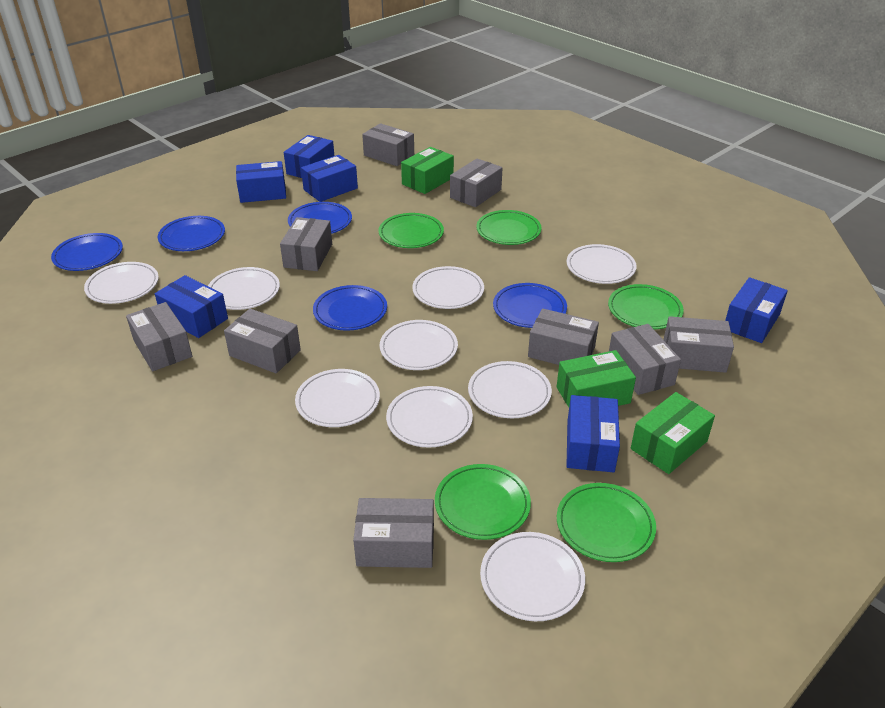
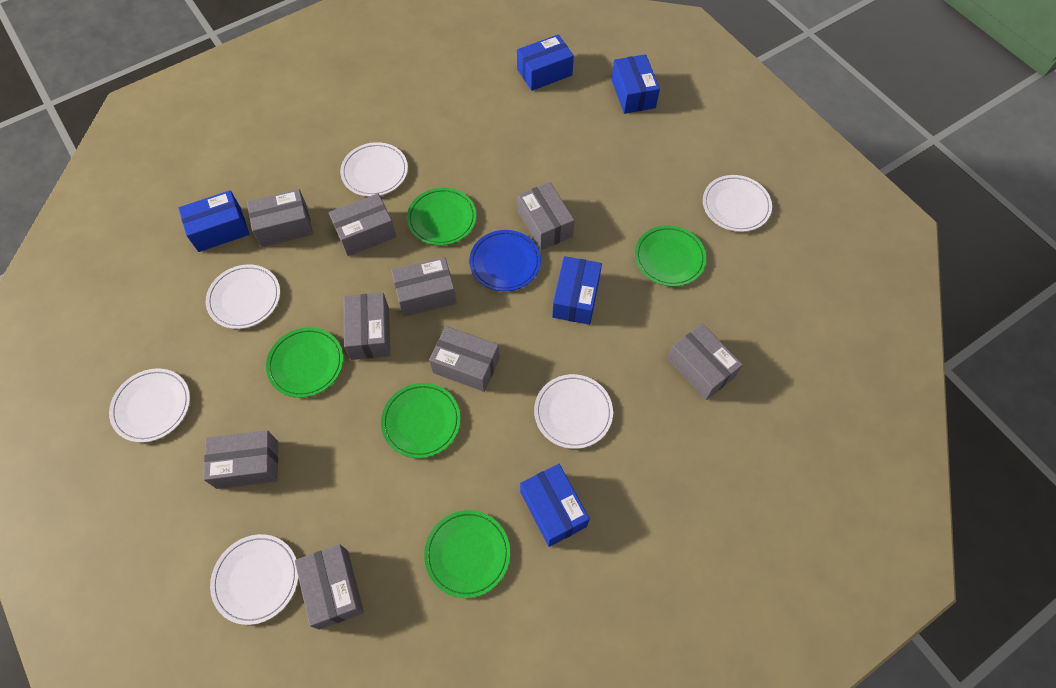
blue box: 6 -> 5
blue plate: 5 -> 1
green box: 3 -> 0
white plate: 9 -> 6

